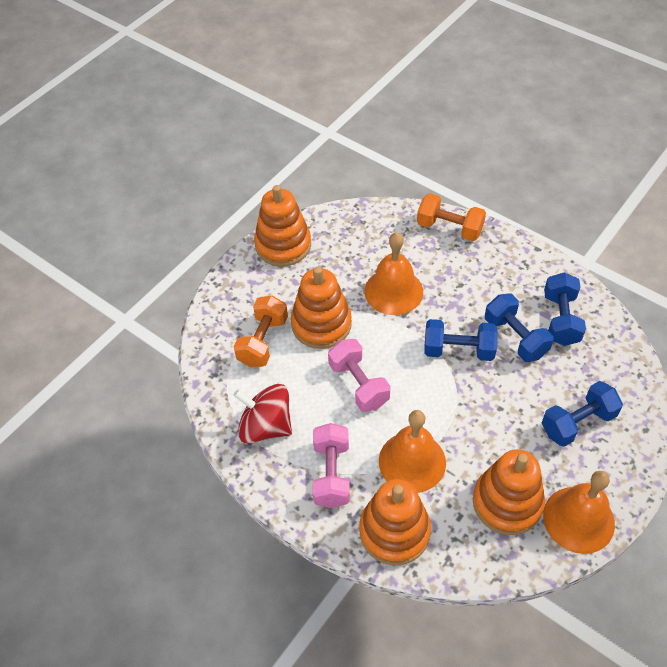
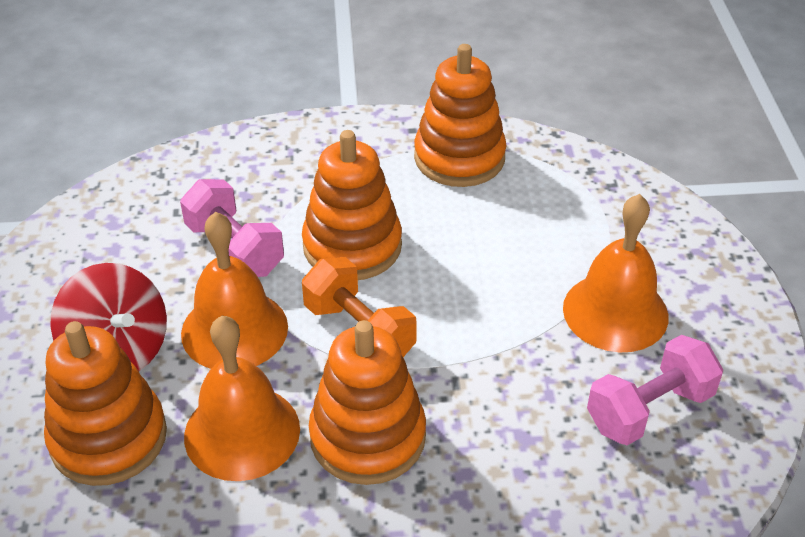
blue dumbbell: 4 -> 0
orange dumbbell: 2 -> 1

